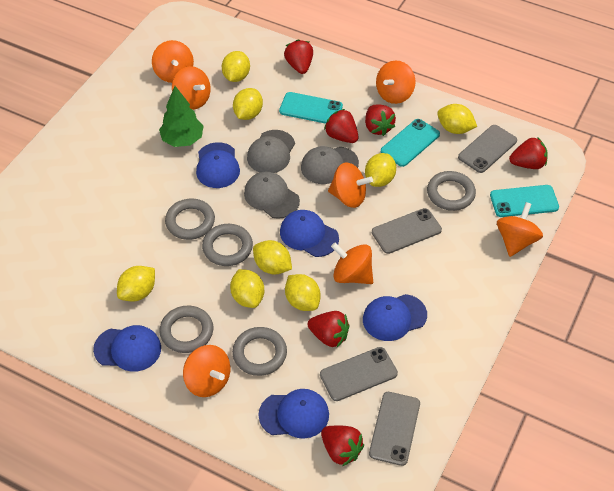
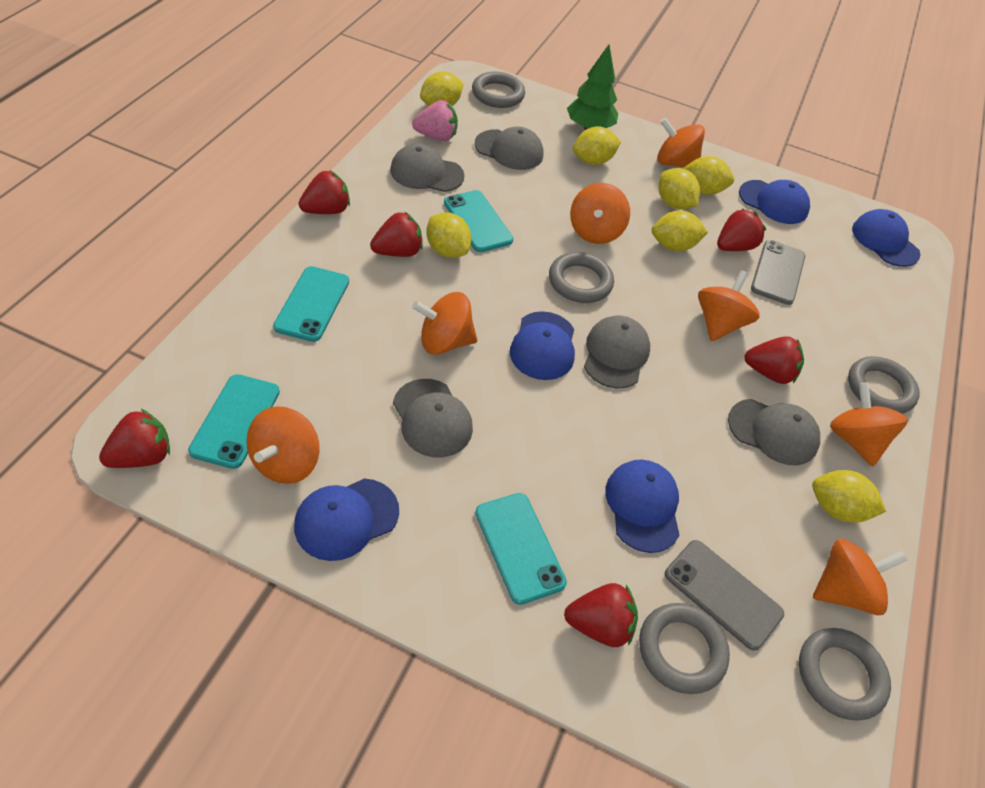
grey cap: 3 -> 5
grey phone: 4 -> 2
pink strawberry: 0 -> 1
turquoise phone: 3 -> 4
yellow lemon: 8 -> 7

